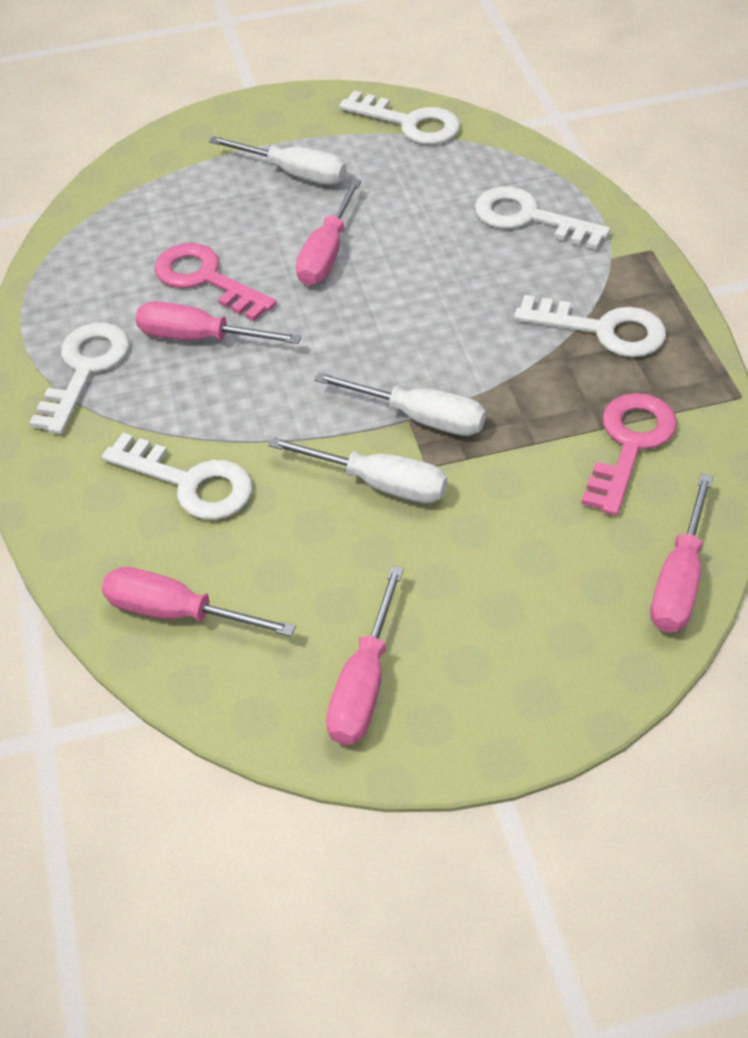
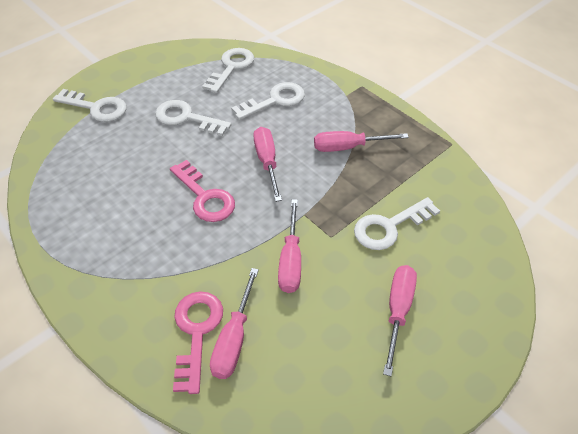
white screwdriver: 3 -> 0

